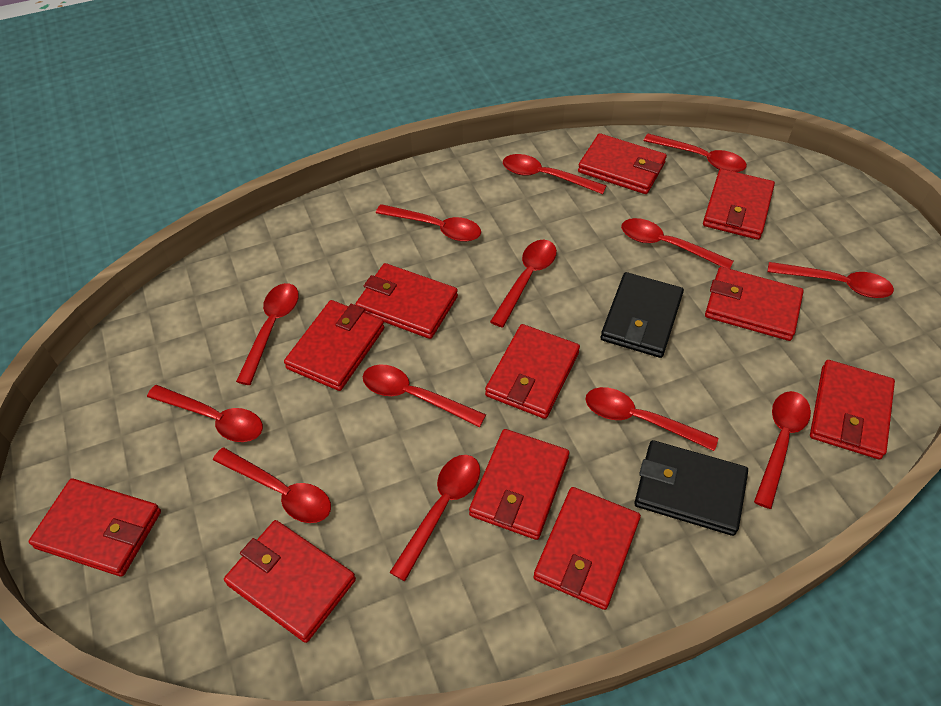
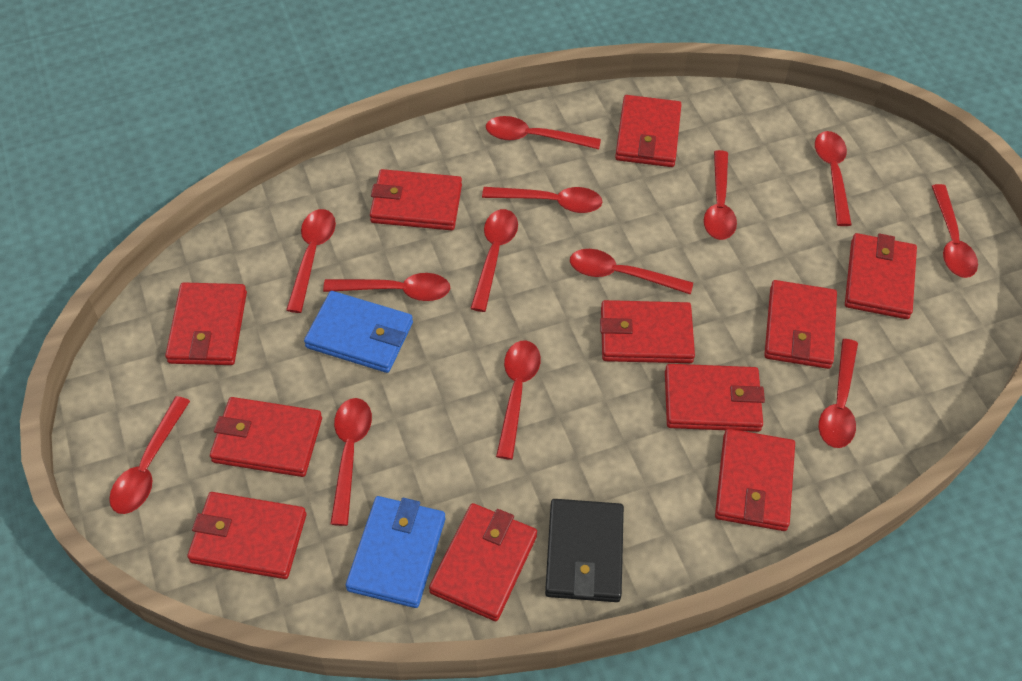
black wallet: 2 -> 1
blue wallet: 0 -> 2

